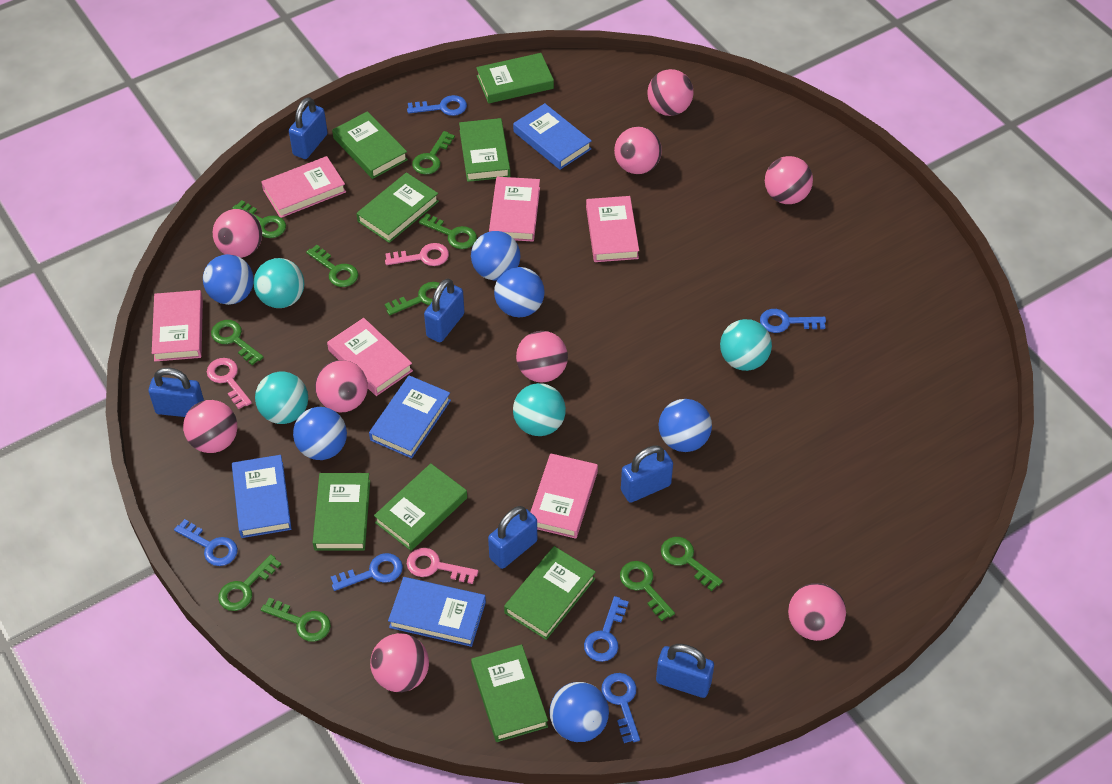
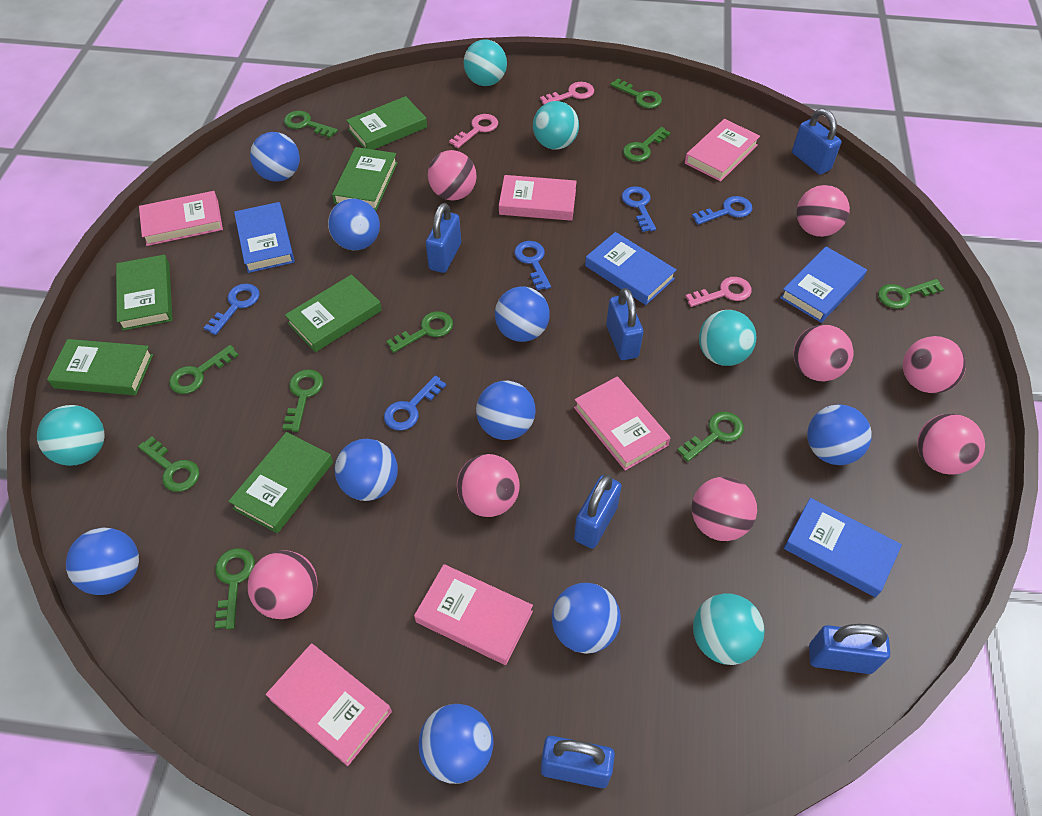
blue ball: 6 -> 9
blue key: 6 -> 5
green book: 8 -> 6
pink ball: 9 -> 8
turquoise ball: 4 -> 5

